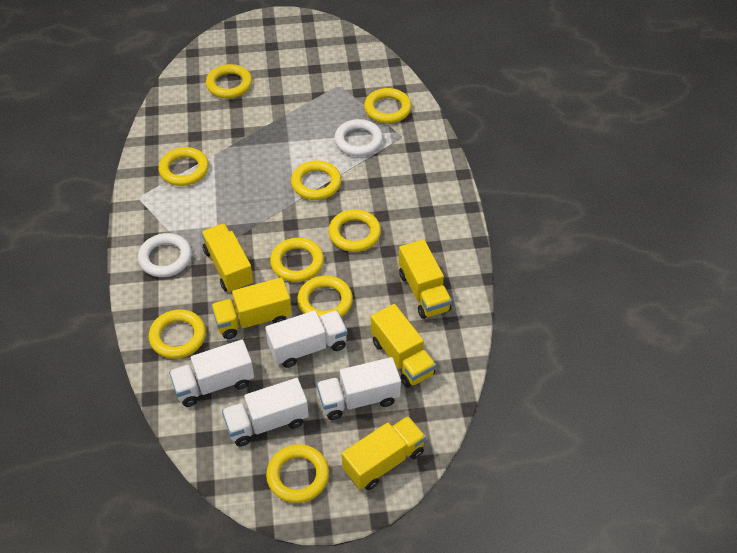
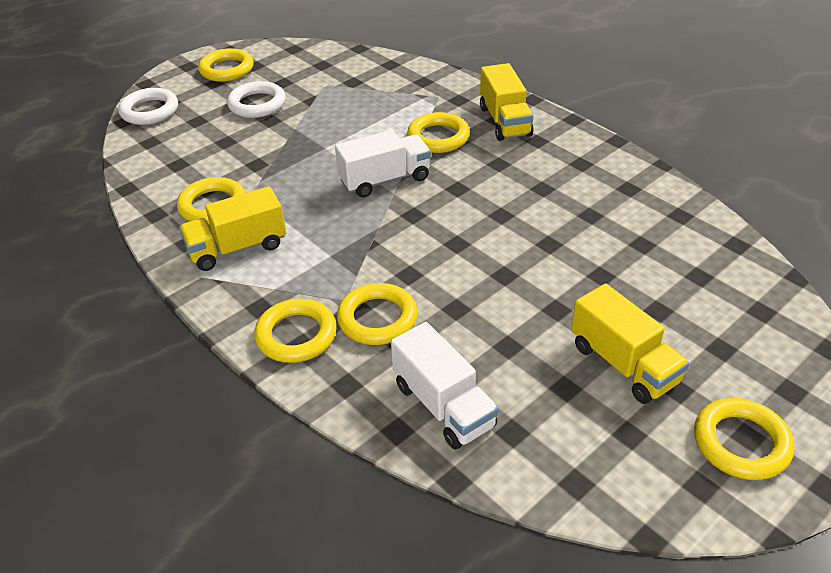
white truck: 4 -> 2
yellow ring: 9 -> 6
yellow truck: 5 -> 3

